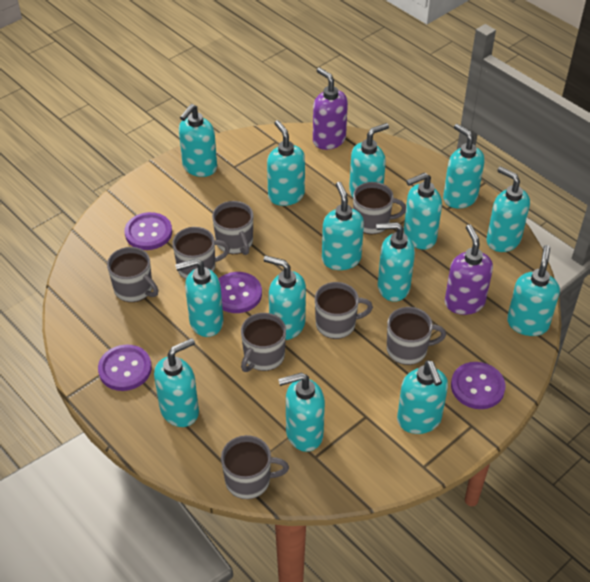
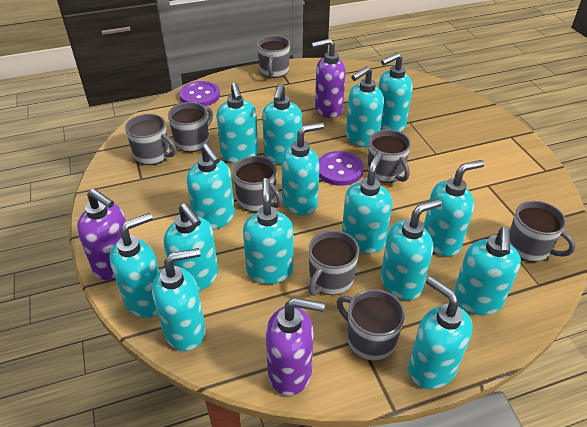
purple button: 4 -> 2
purple soap dispenser: 2 -> 3
turquoise soap dispenser: 14 -> 15

